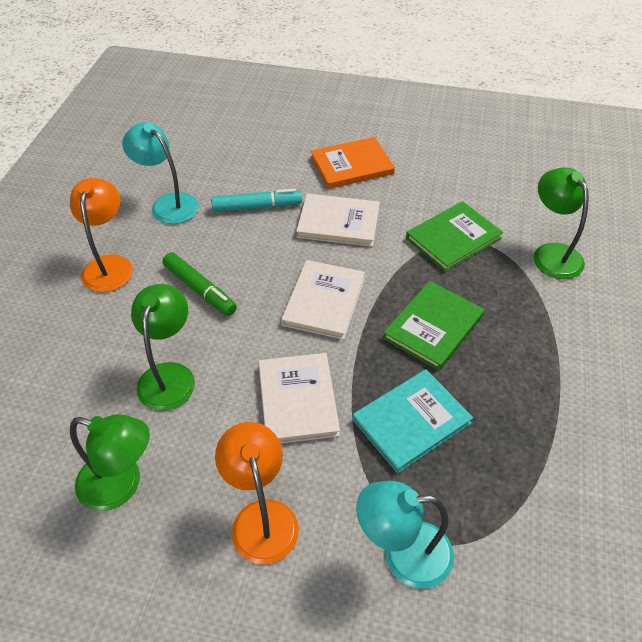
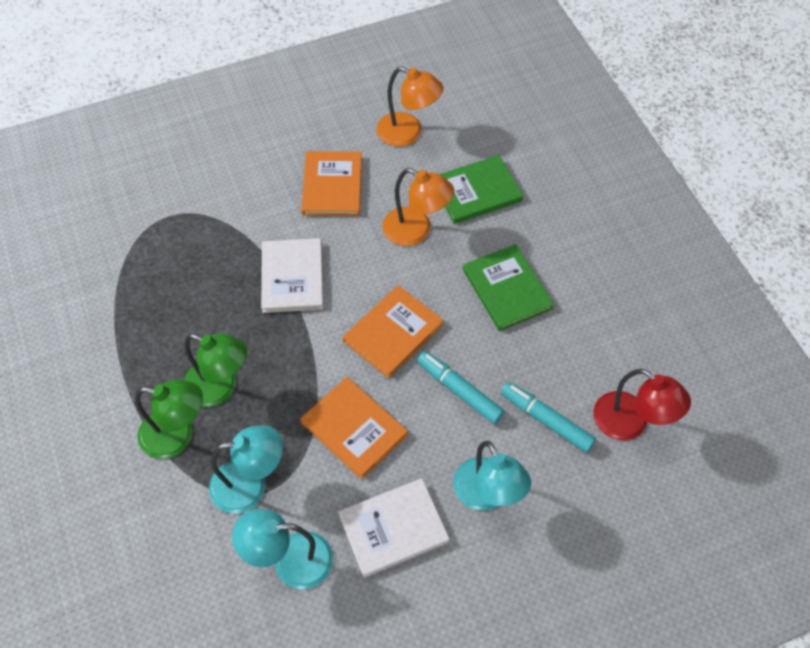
green lamp: 3 -> 2
green marker: 1 -> 0
orange book: 1 -> 3
red lamp: 0 -> 1
turquoise book: 1 -> 0
turquoise lamp: 2 -> 3
turquoise marker: 1 -> 2
white book: 3 -> 2

